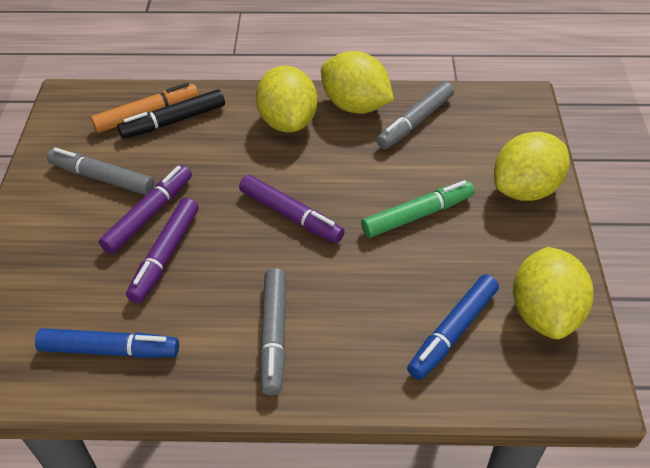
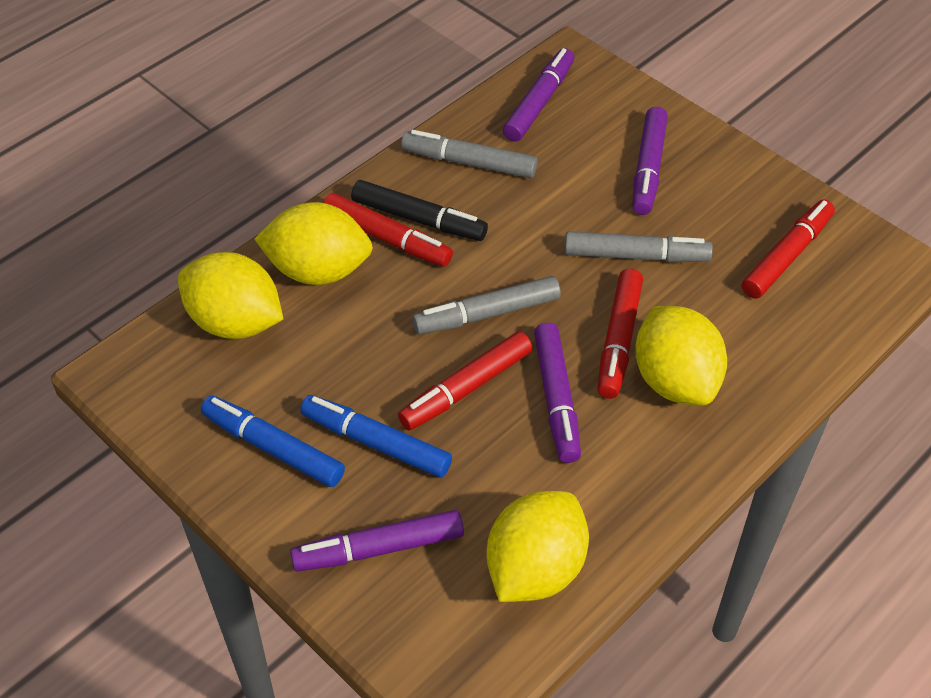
green marker: 1 -> 0
orange marker: 1 -> 0
purple marker: 3 -> 4
red marker: 0 -> 4

